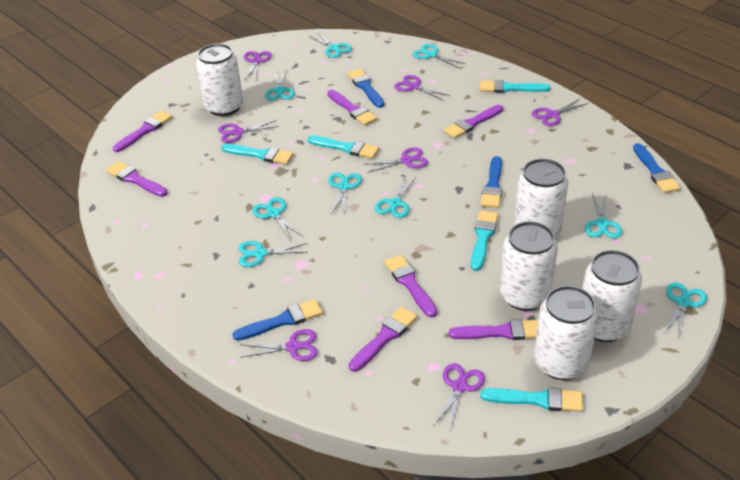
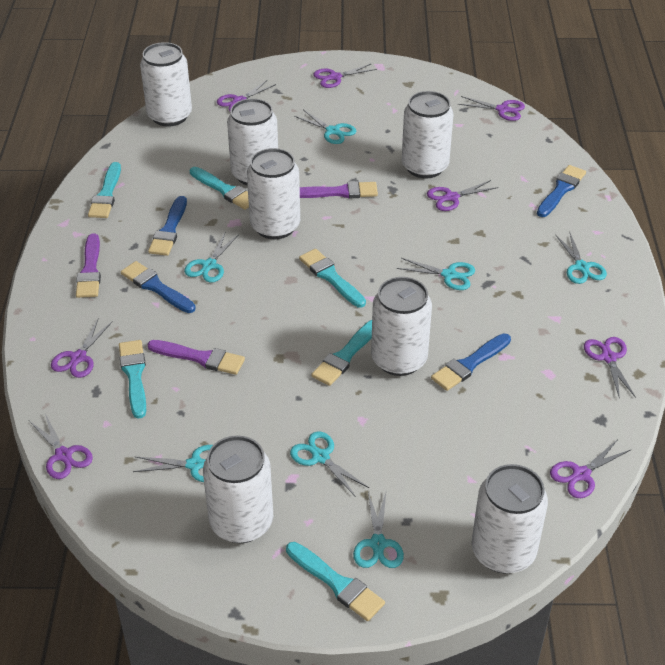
purple brush: 7 -> 3
purple scissors: 7 -> 8
turquoise brush: 5 -> 6
turquoise scissors: 9 -> 7
white can: 5 -> 7

